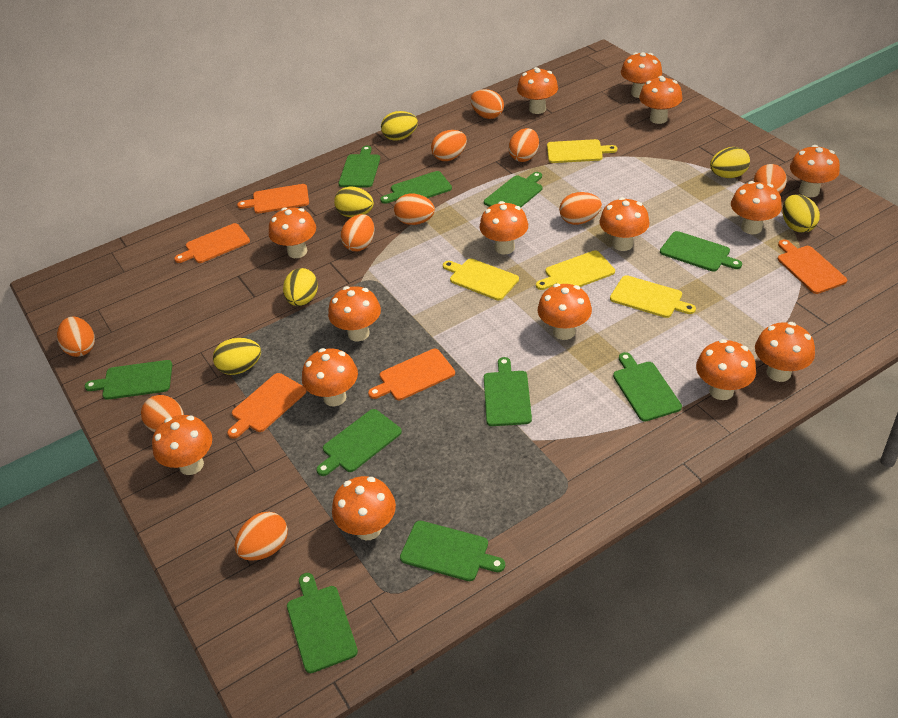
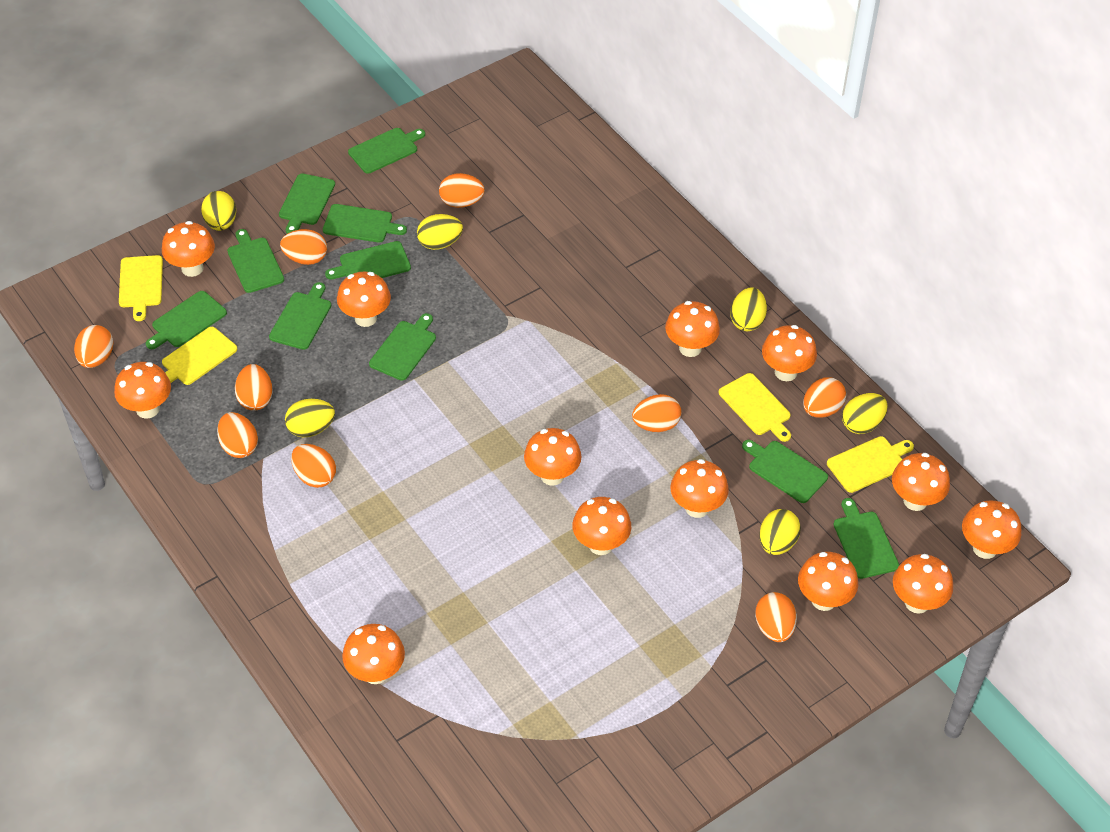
orange cutting board: 5 -> 0
orange egg: 10 -> 9
orange mushroom: 15 -> 13

